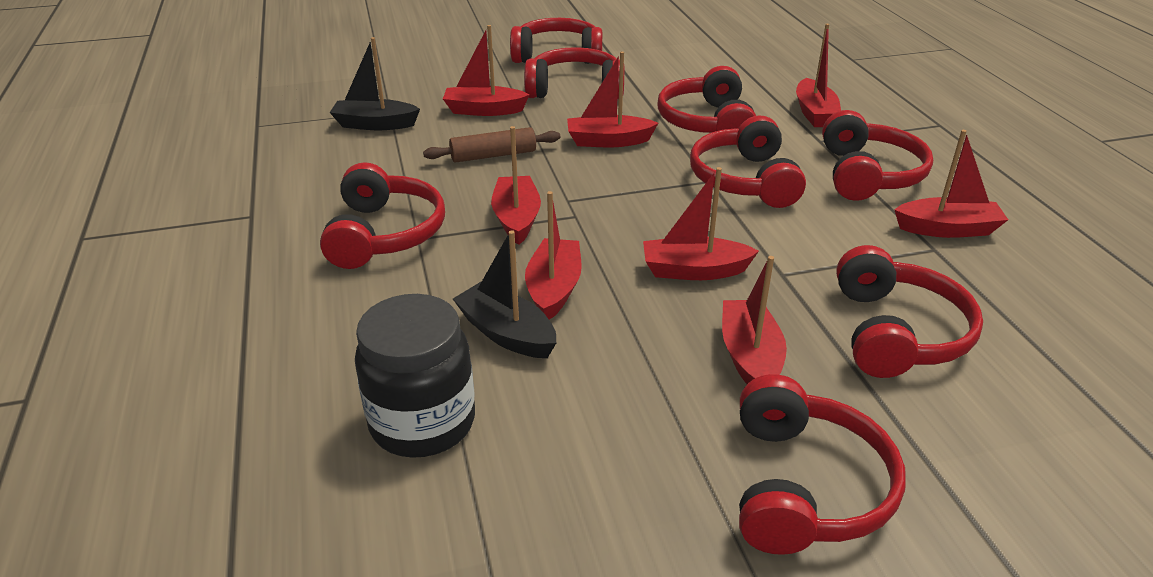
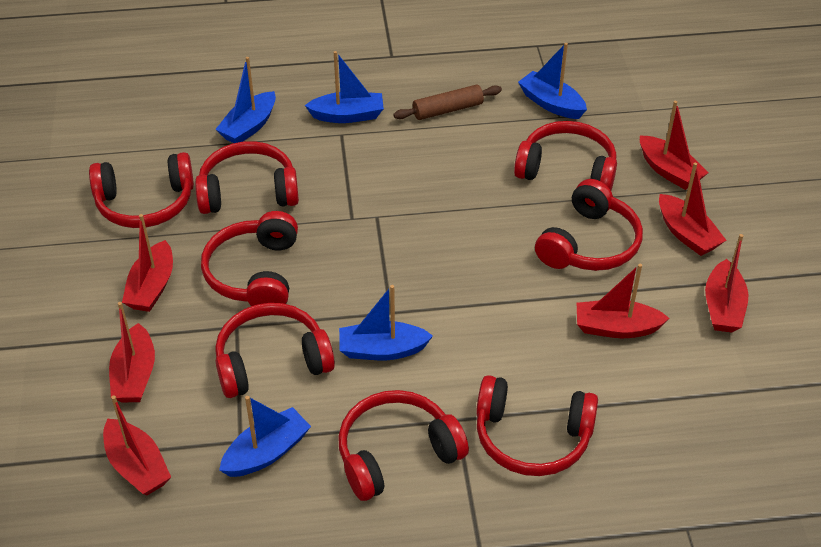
black boat: 2 -> 0
black jar: 1 -> 0
blue boat: 0 -> 5
red boat: 8 -> 7

